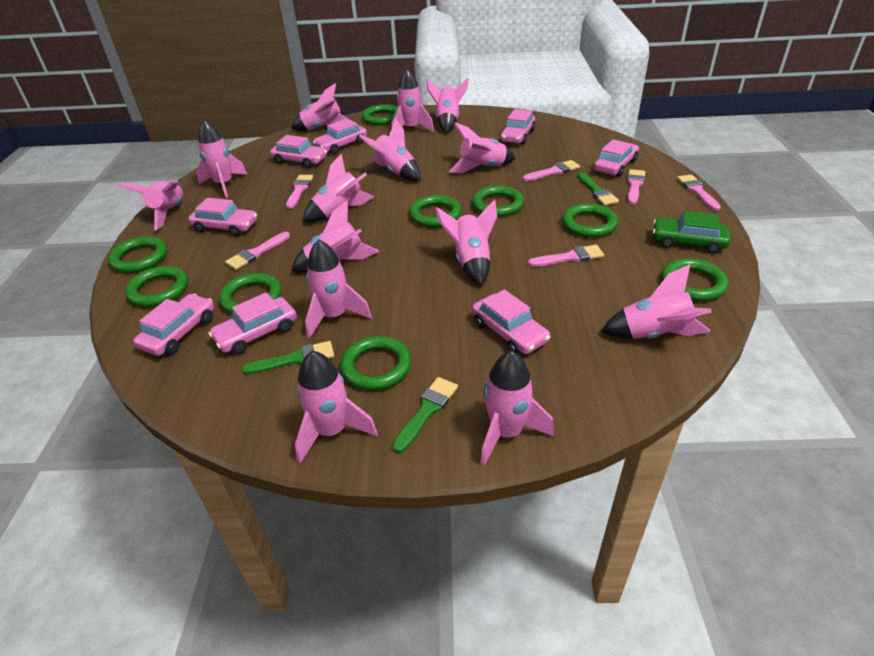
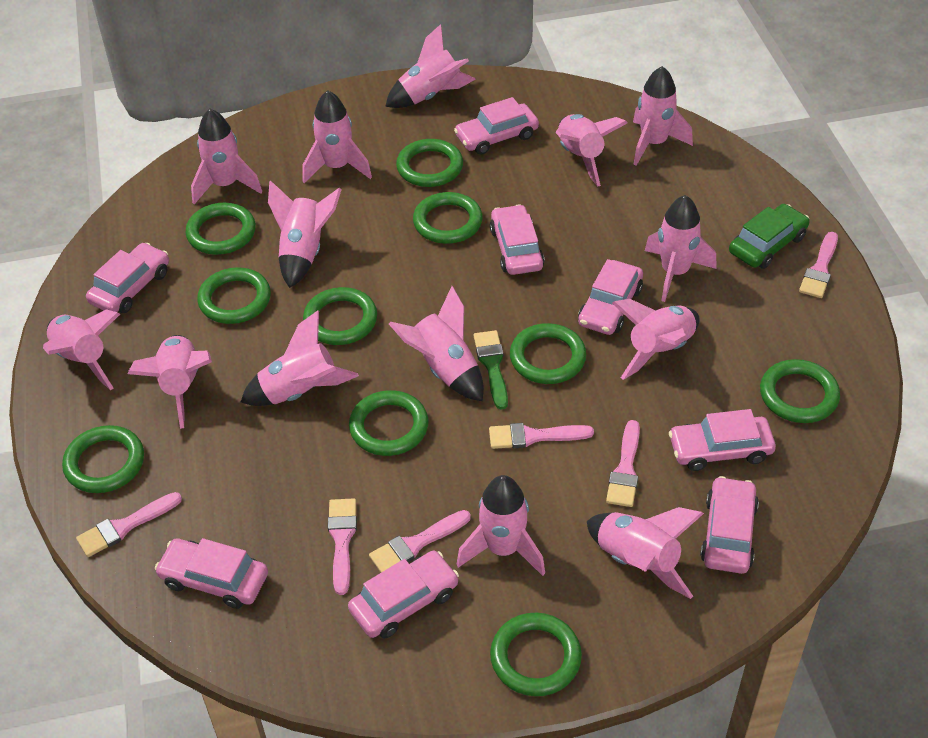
green brush: 3 -> 1
green ring: 9 -> 10

